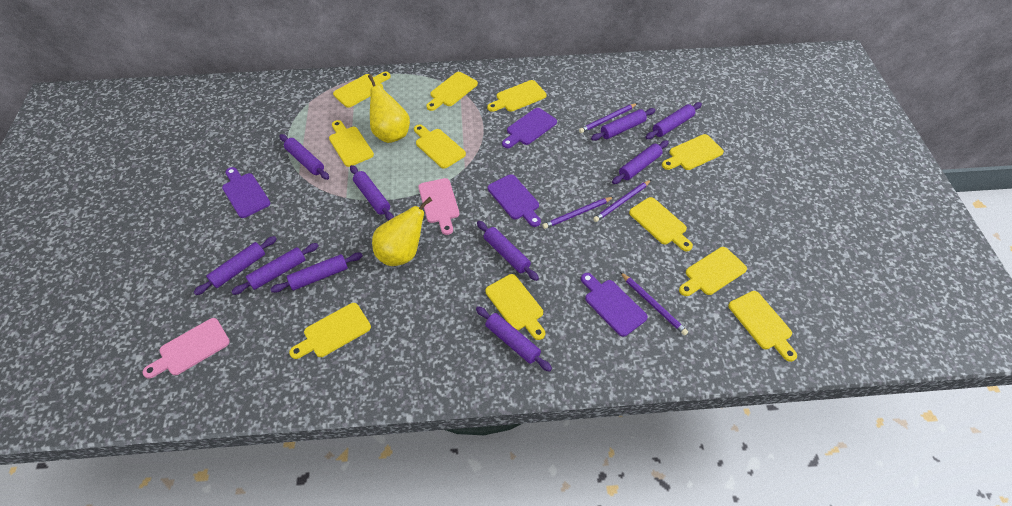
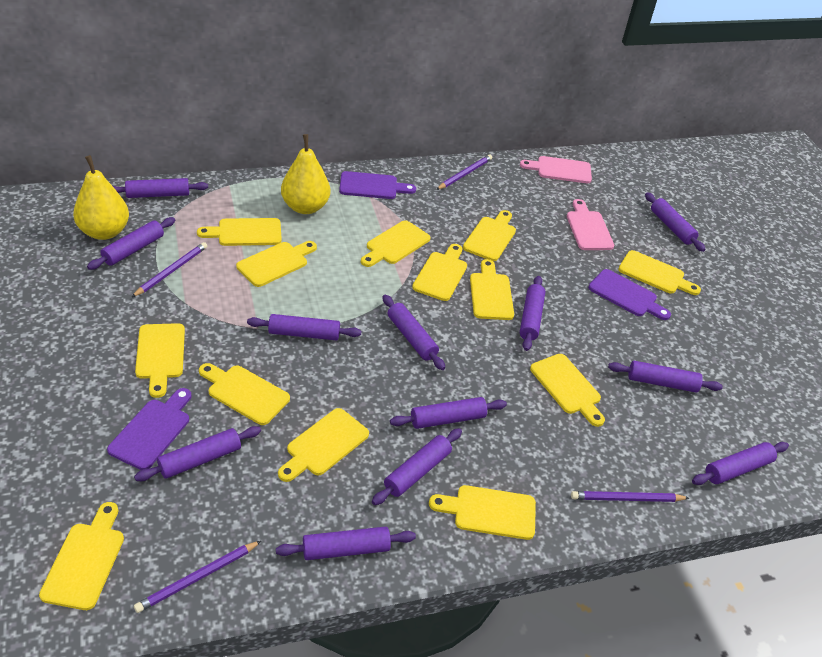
purple cutting board: 4 -> 3
purple rolling pin: 10 -> 12
yellow cutting board: 11 -> 13

